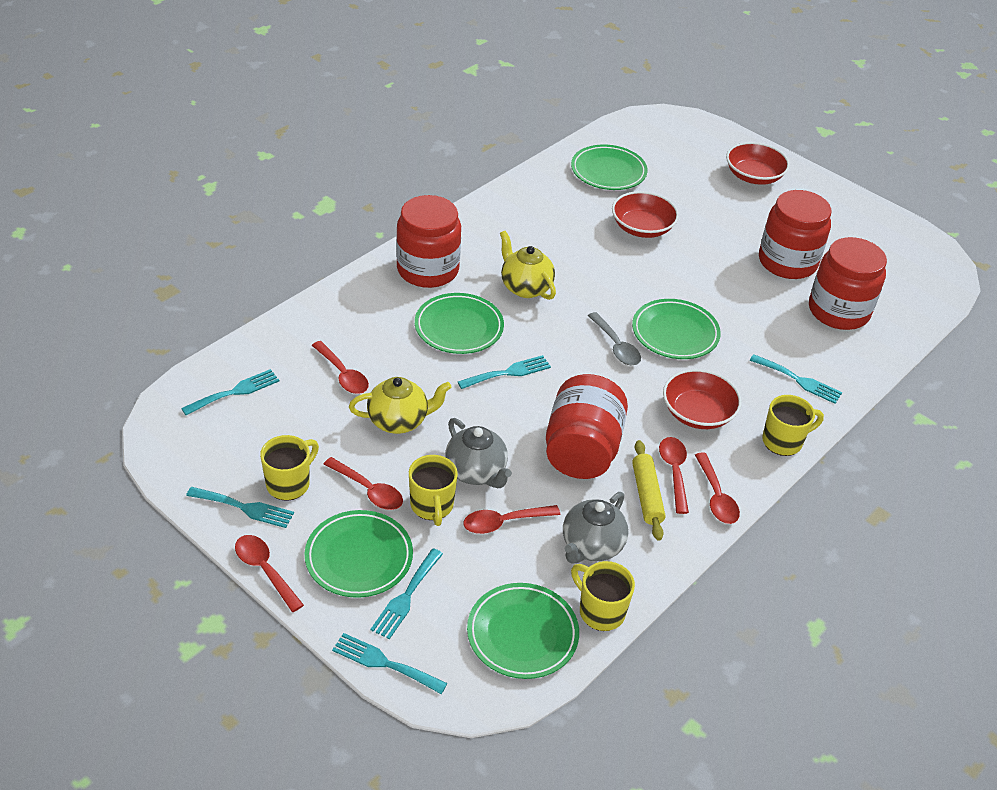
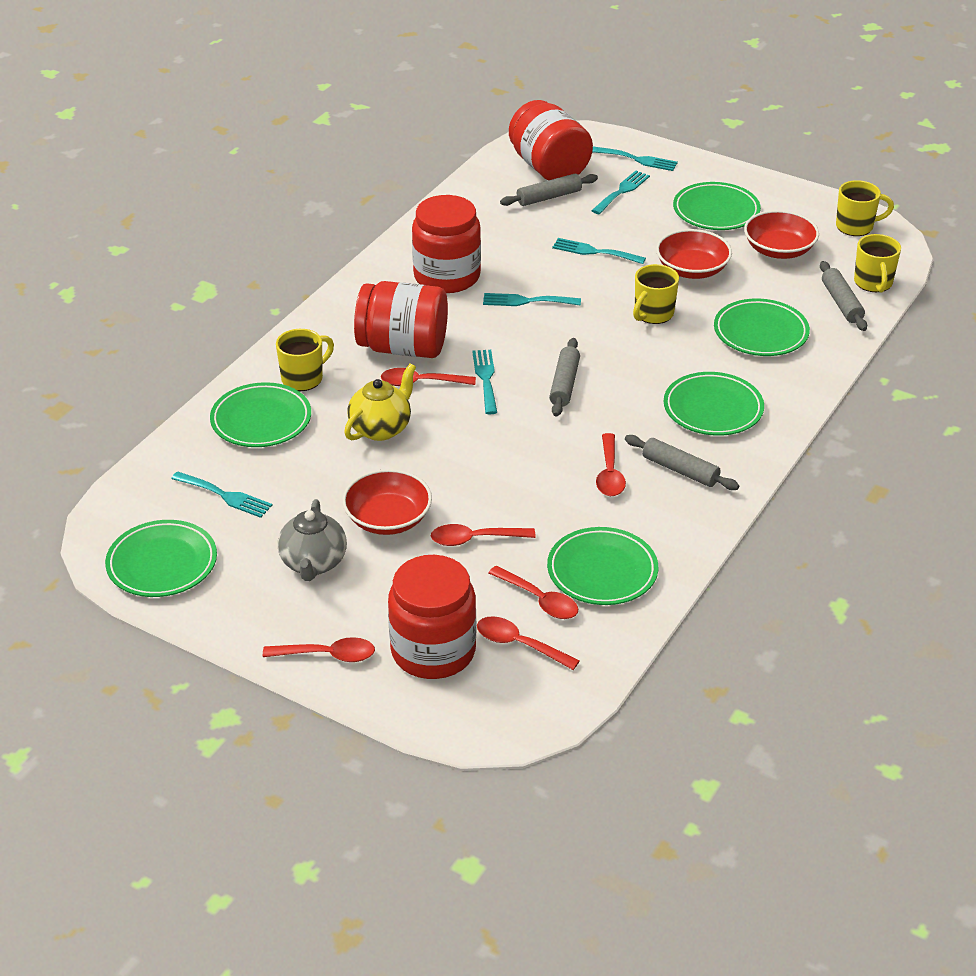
green plate: 5 -> 6
grey rolling pin: 0 -> 4
grey spoon: 1 -> 0
grey teapot: 2 -> 1
yellow rolling pin: 1 -> 0
yellow teapot: 2 -> 1

